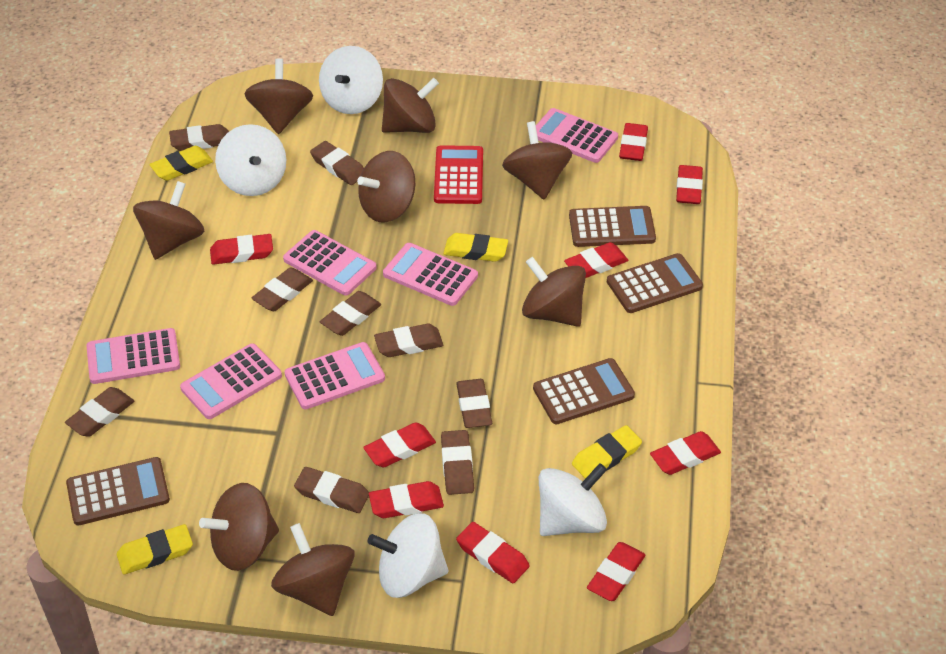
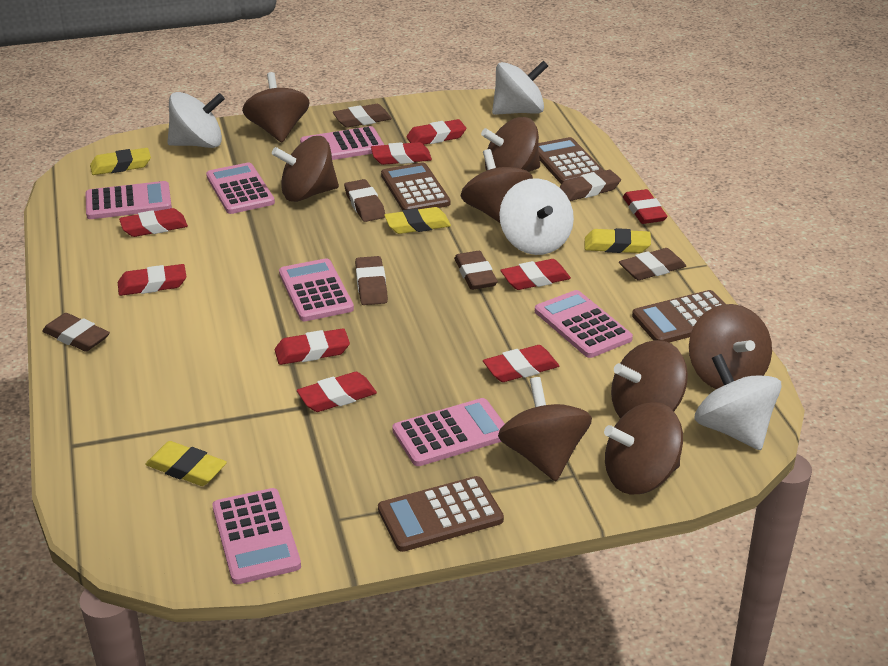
brown eraser: 9 -> 7
pink calculator: 6 -> 7
red calculator: 1 -> 0

